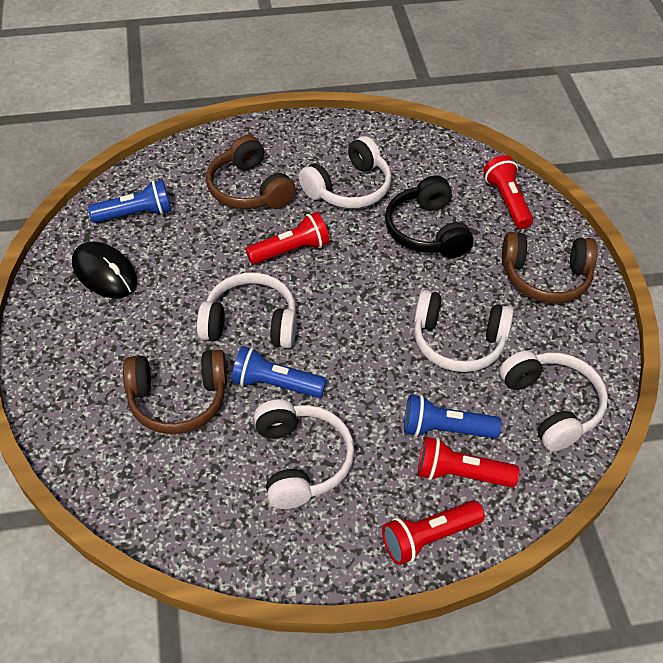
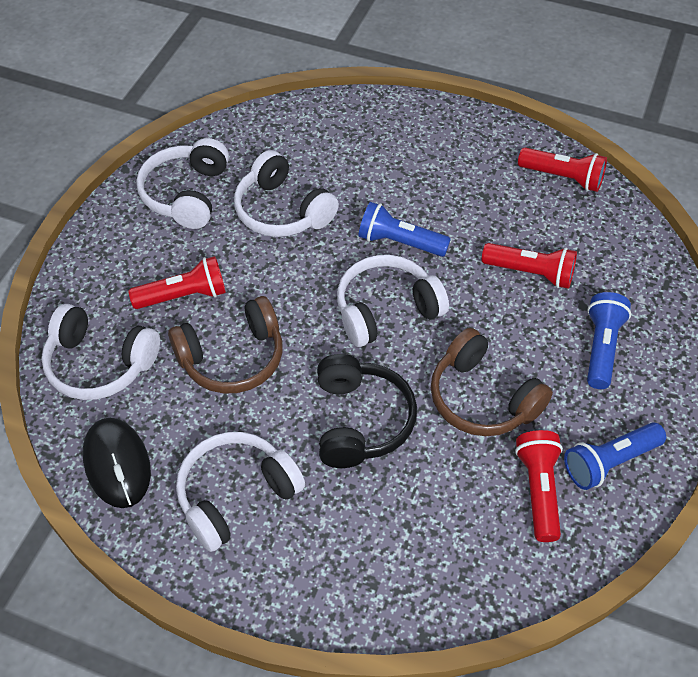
brown headphones: 3 -> 2

